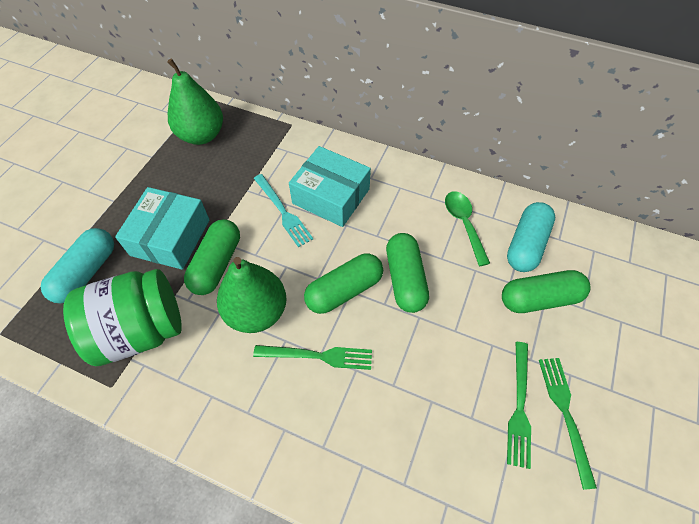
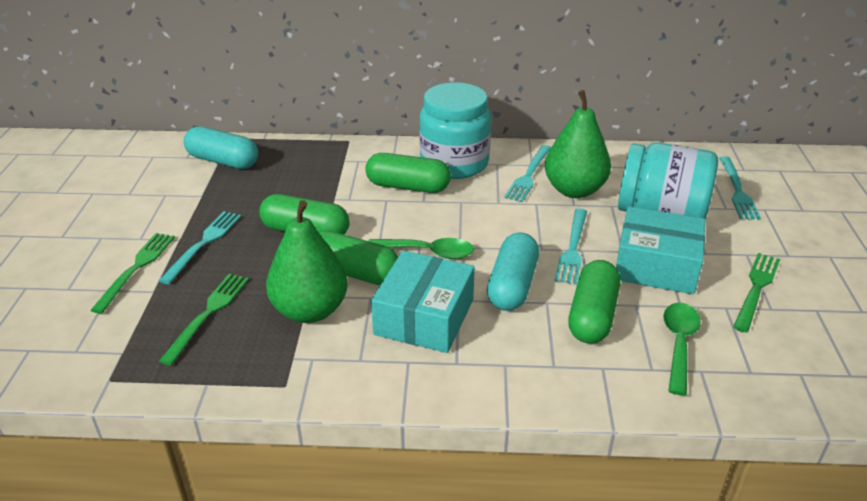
green jar: 1 -> 0
green spoon: 1 -> 2
turquoise fork: 1 -> 4
turquoise jar: 0 -> 2

